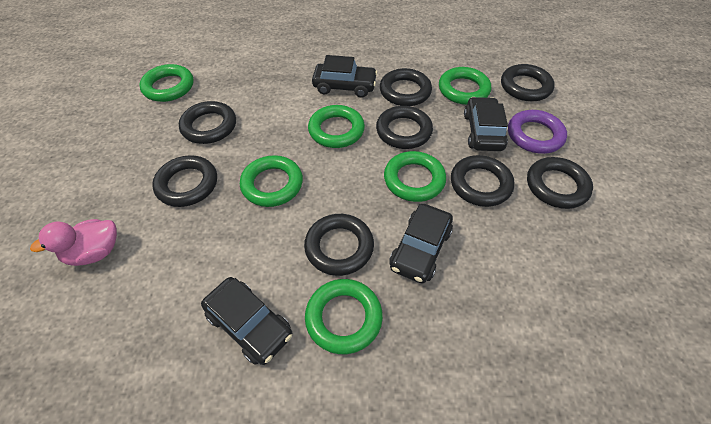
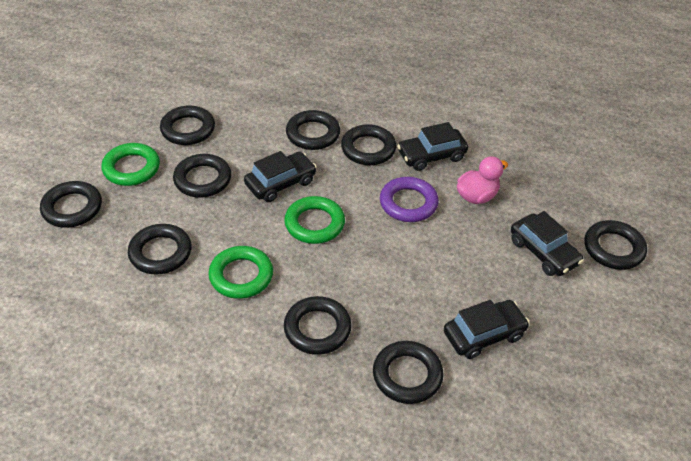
black ring: 8 -> 9
green ring: 6 -> 3

